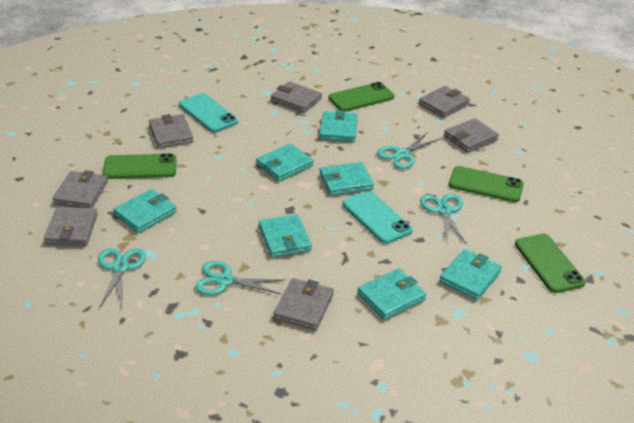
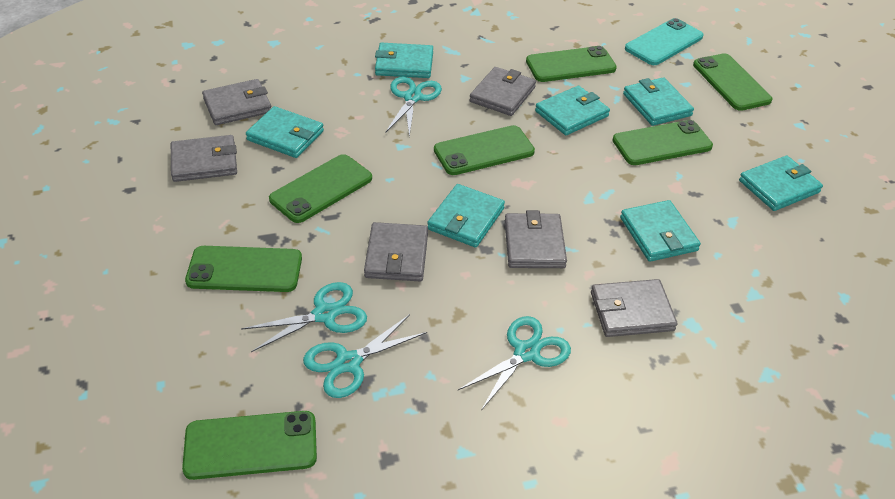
green phone: 4 -> 7
grey wallet: 7 -> 6
turquoise phone: 2 -> 1

